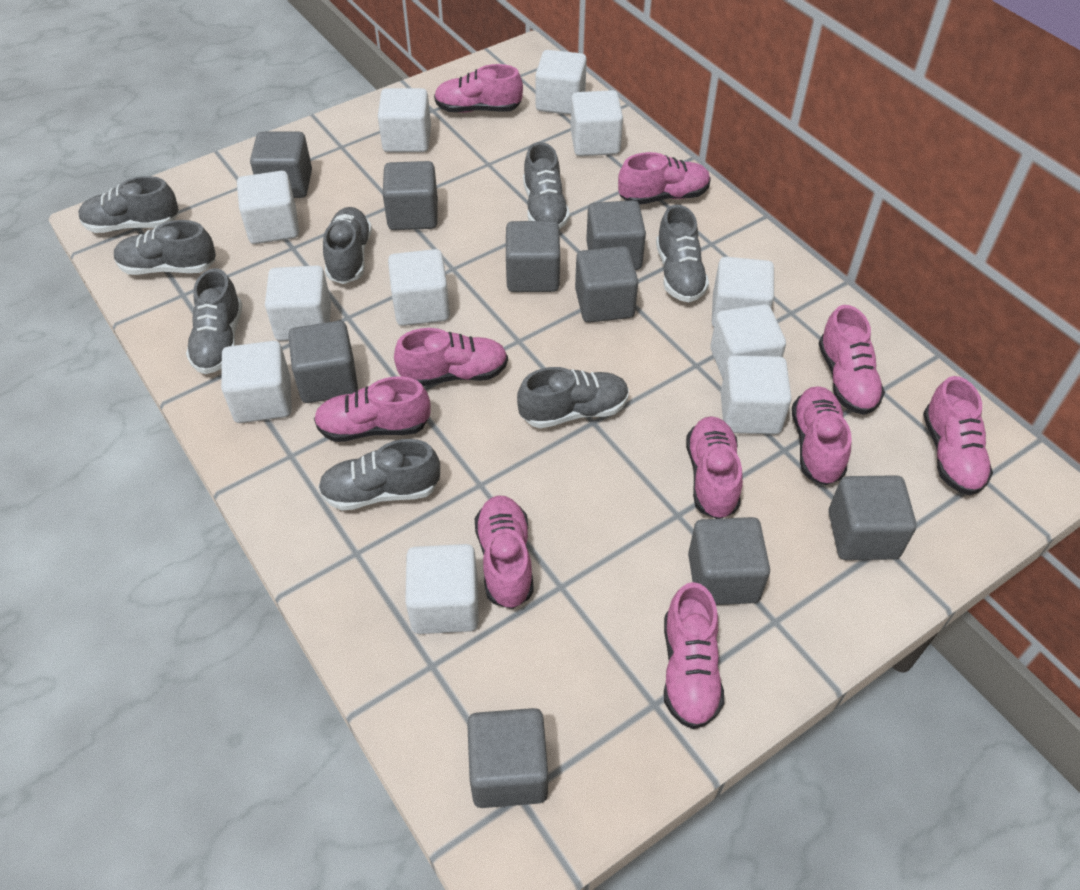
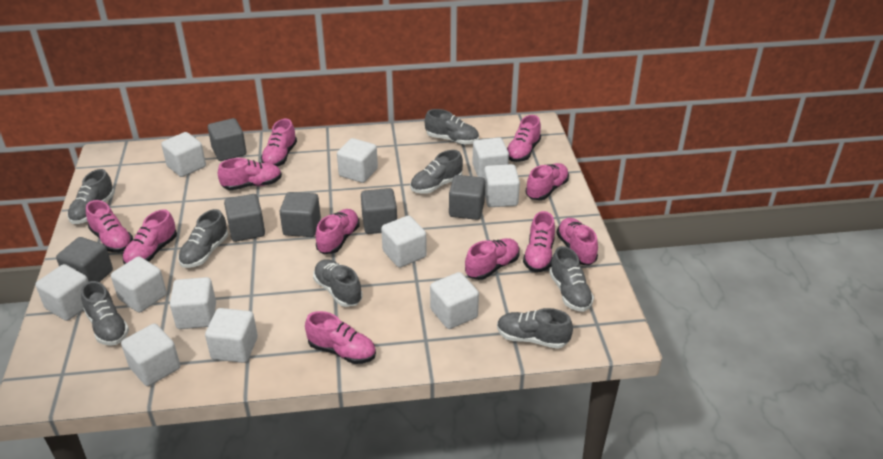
grey cube: 9 -> 6
pink shoe: 10 -> 11

